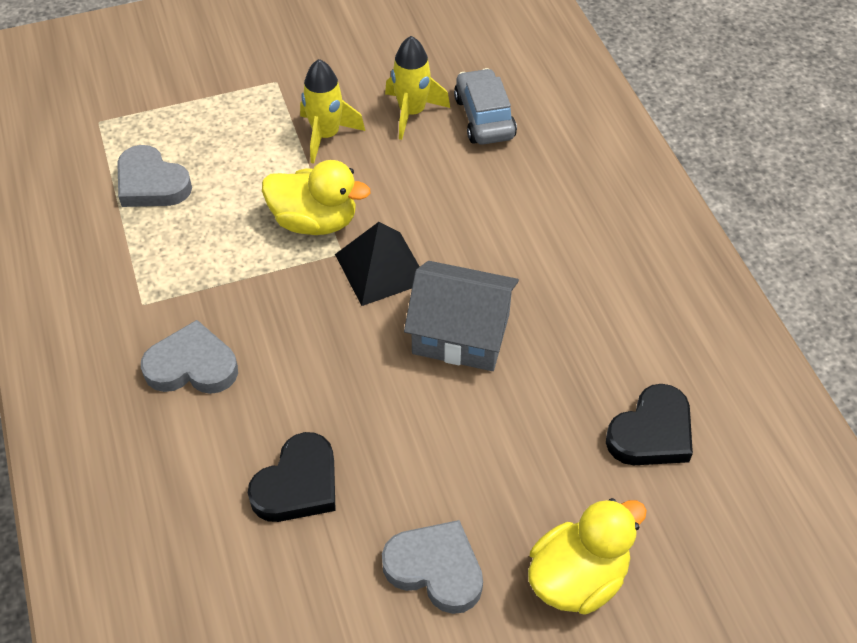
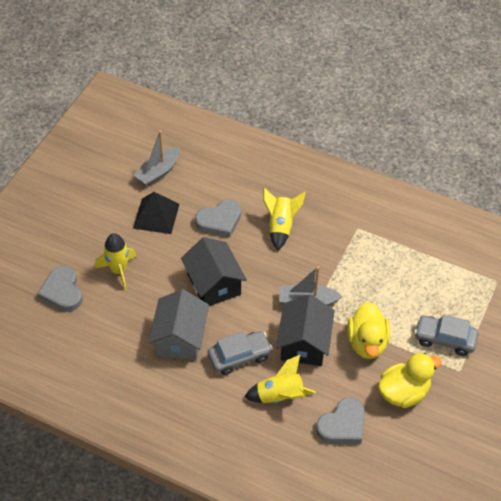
black heart: 2 -> 0
black house: 0 -> 2
grey boat: 0 -> 2
grey car: 1 -> 2
yellow rocket: 2 -> 3

